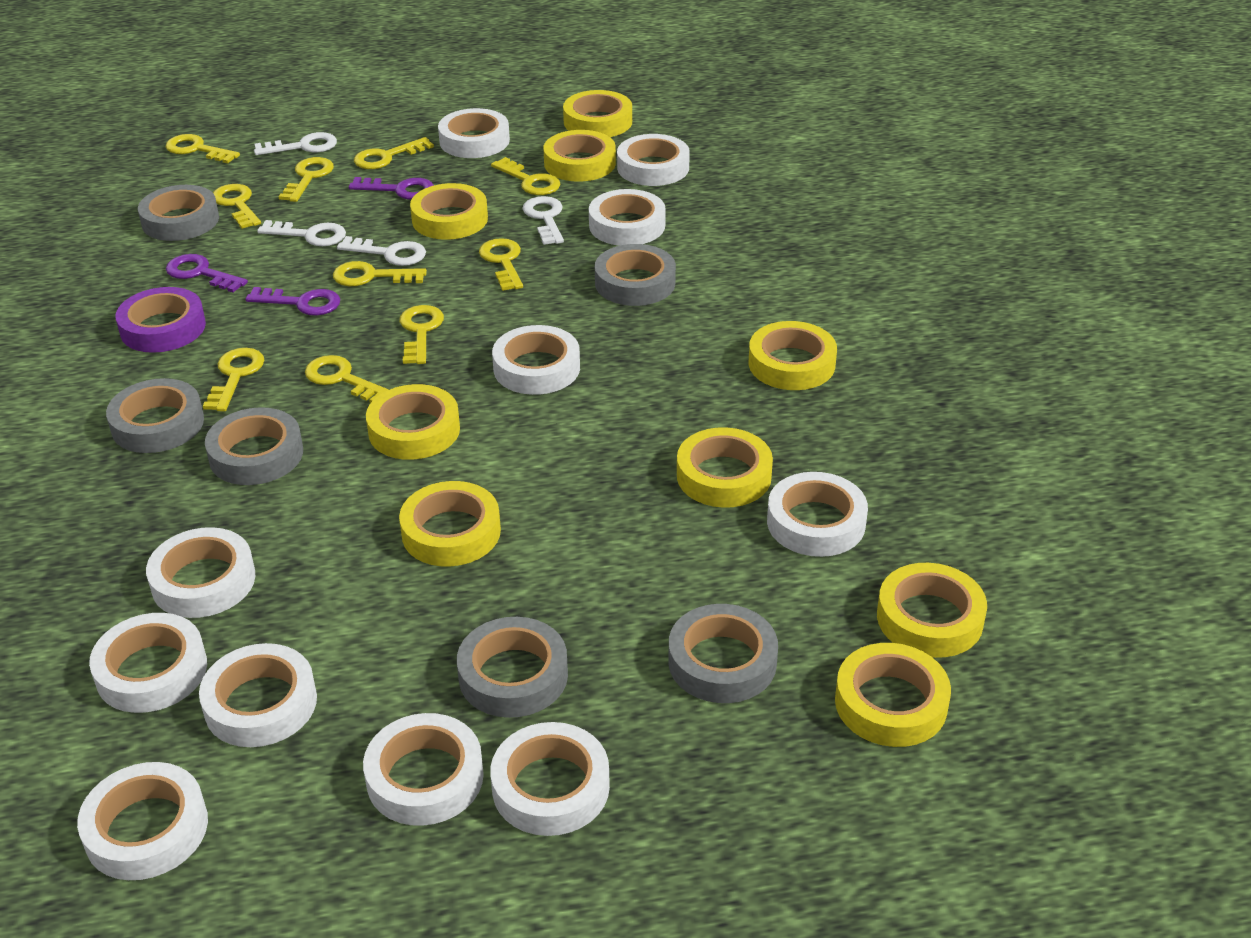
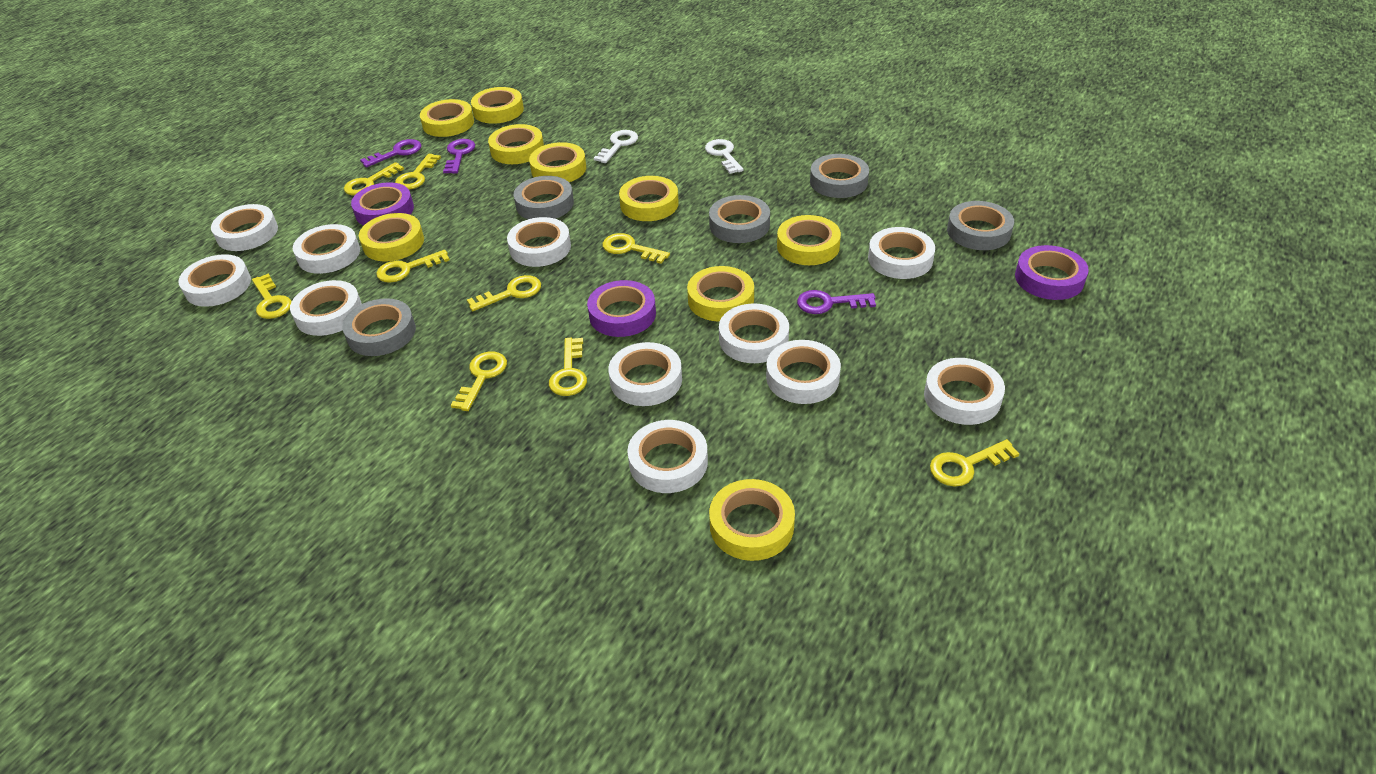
grey tape: 6 -> 5
purple tape: 1 -> 3
white key: 4 -> 2
yellow key: 10 -> 9

